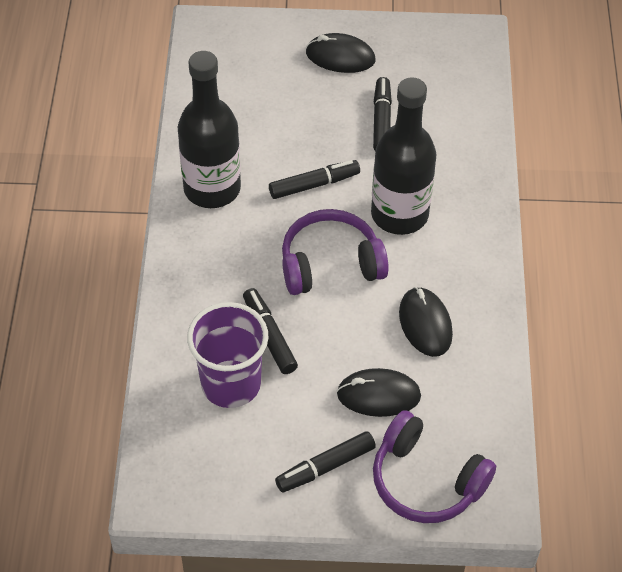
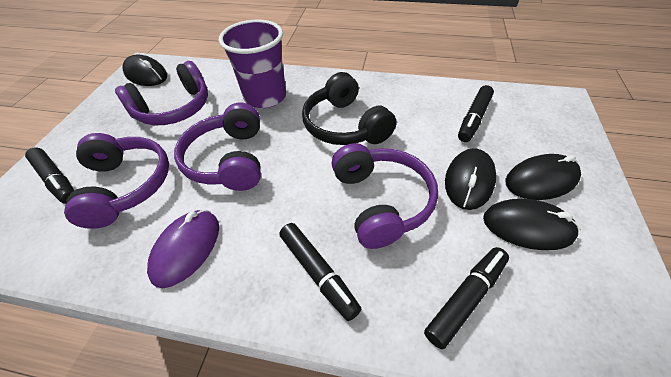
black bottle: 2 -> 0
black headphones: 0 -> 1
black mouse: 3 -> 4
purple headphones: 2 -> 4
purple mouse: 0 -> 1

